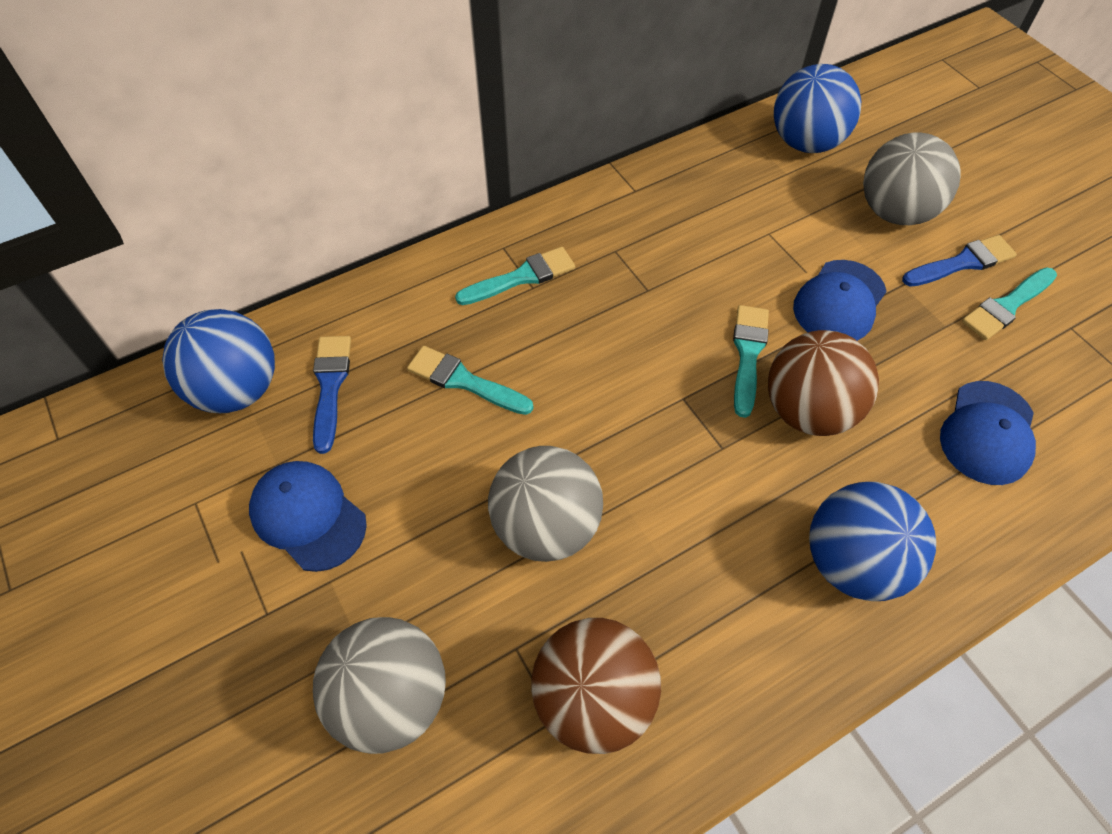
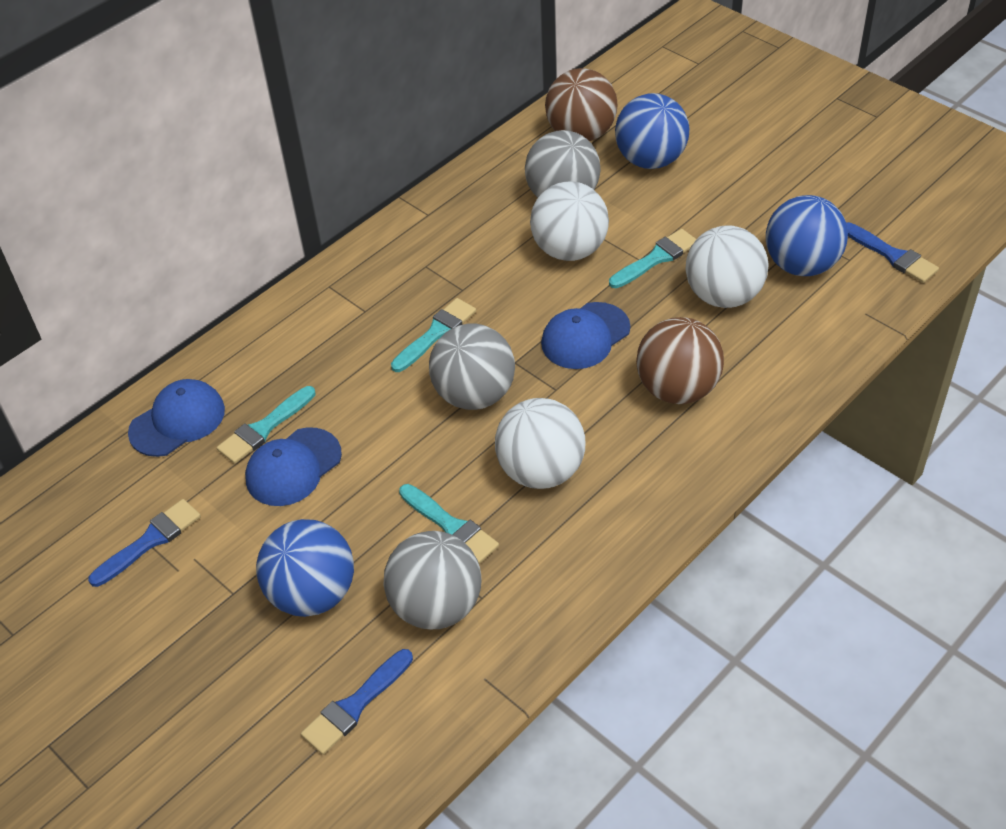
blue brush: 2 -> 3
white ball: 0 -> 3

